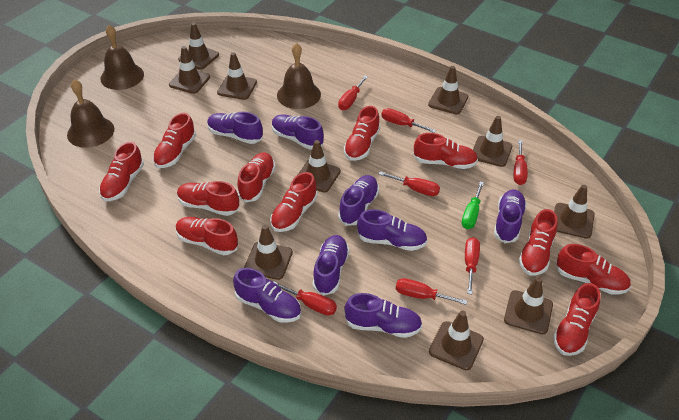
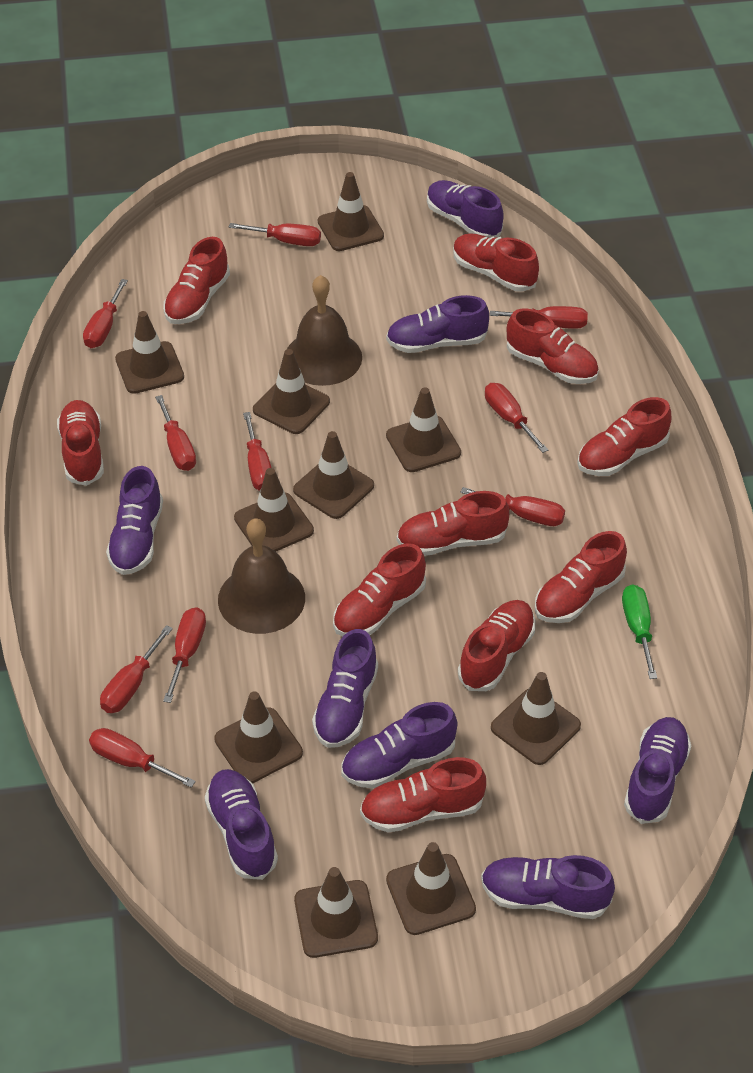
brown bell: 3 -> 2
red screwdriver: 7 -> 10
red shoe: 11 -> 10

